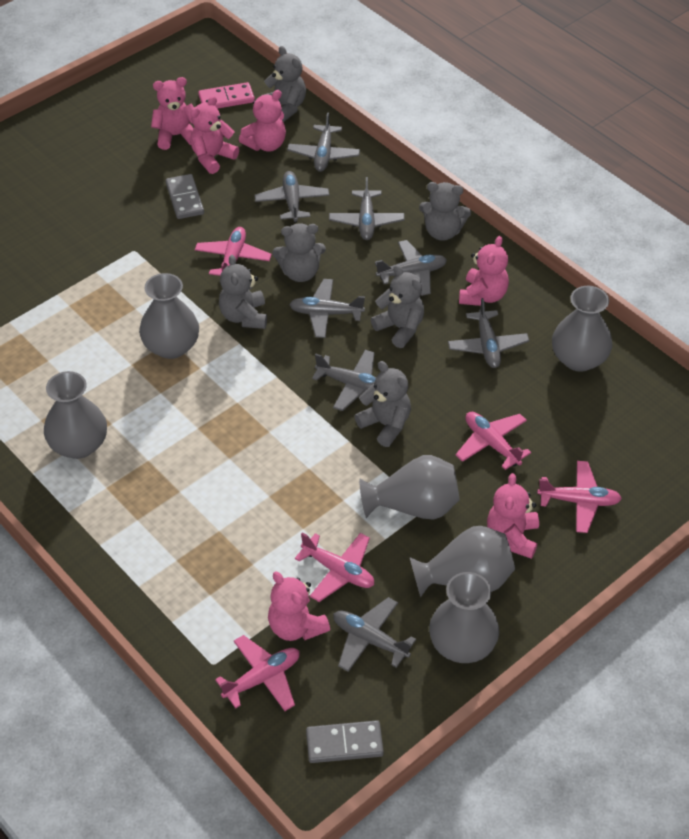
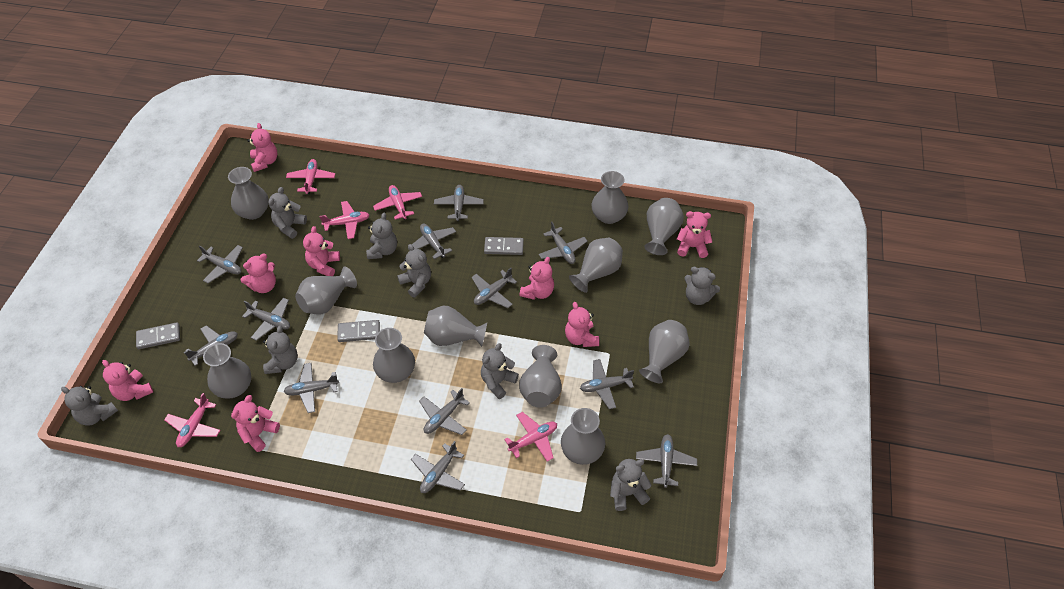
grey domino: 2 -> 3
grey plane: 8 -> 12
grey teddy bear: 6 -> 8
grey vase: 6 -> 11
pink domino: 1 -> 0
pink teddy bear: 6 -> 8

